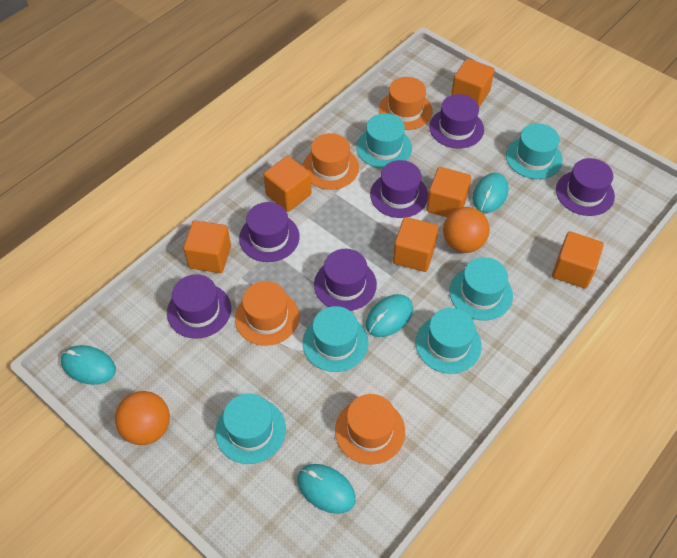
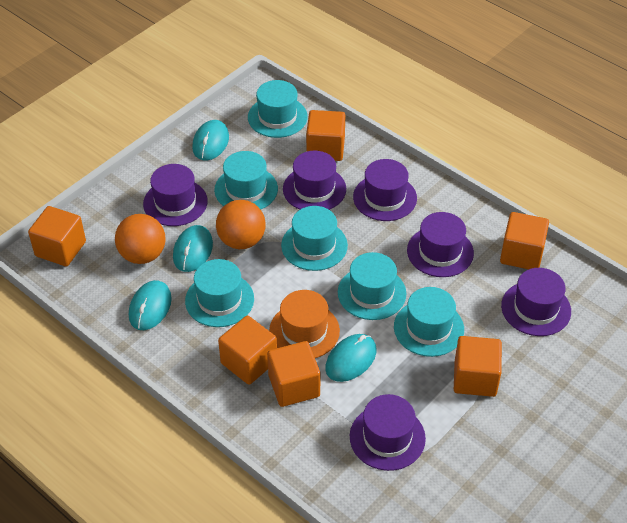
orange hat: 4 -> 1

